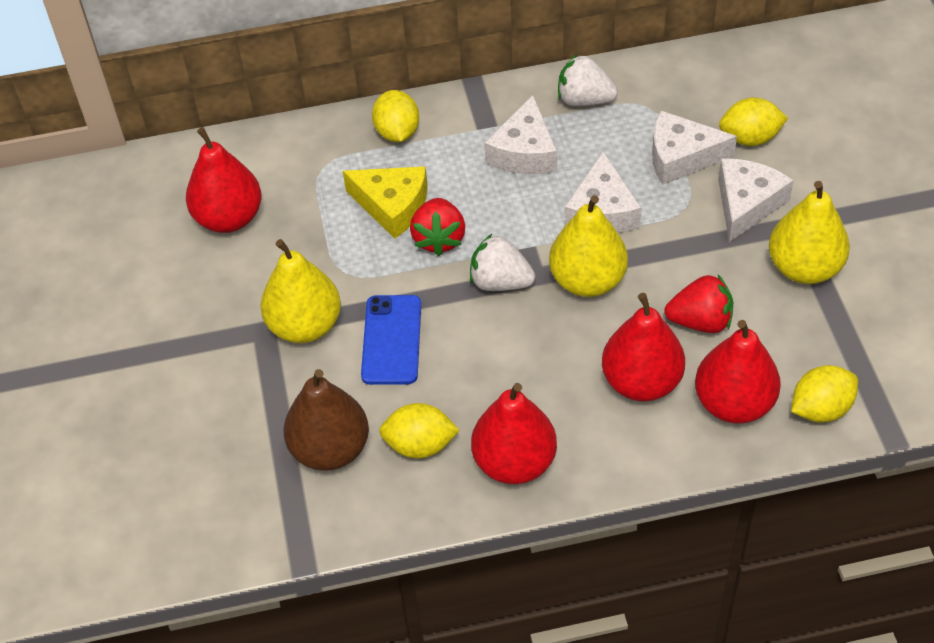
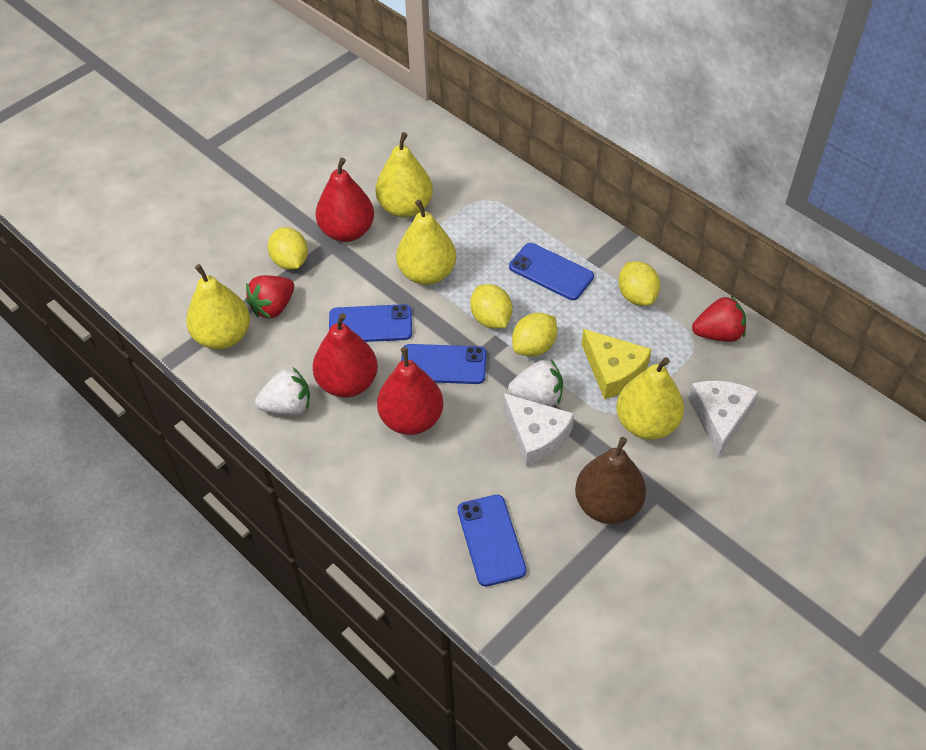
blue phone: 1 -> 4
red pear: 4 -> 3
white cheese: 4 -> 2
yellow pear: 3 -> 4

